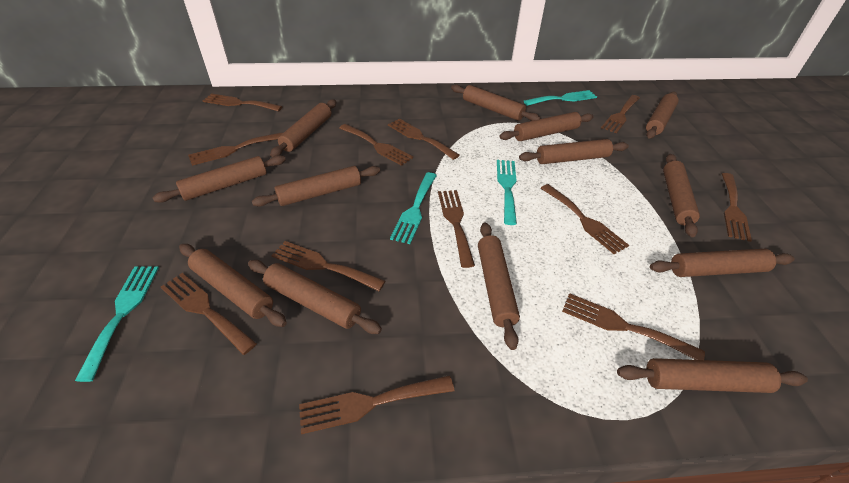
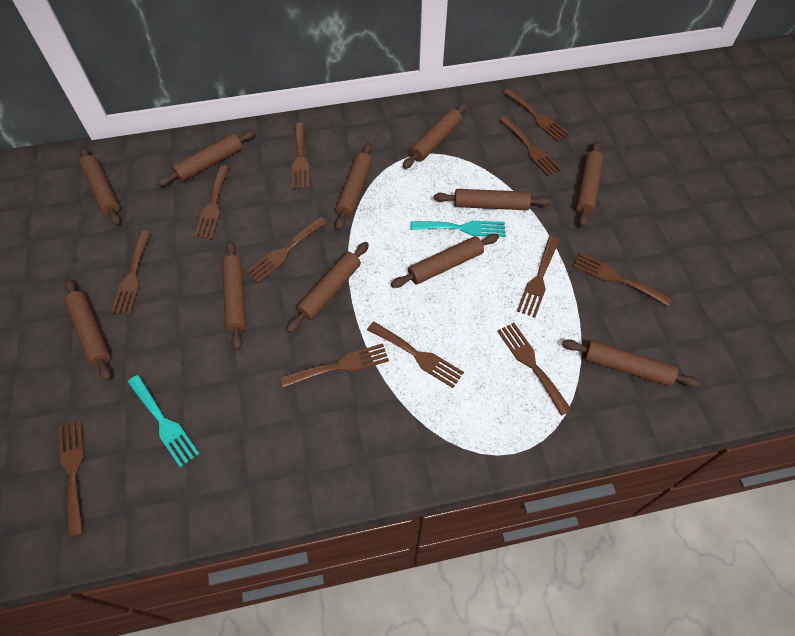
brown rolling pin: 13 -> 11
turquoise fork: 4 -> 2

